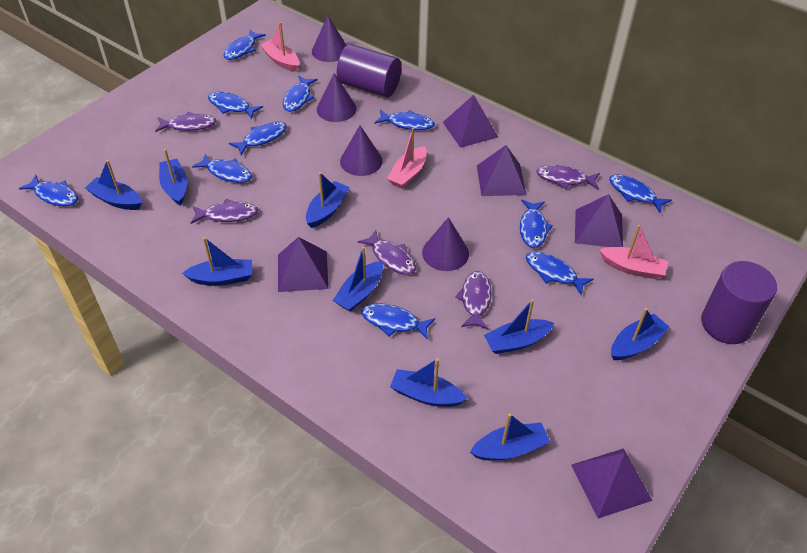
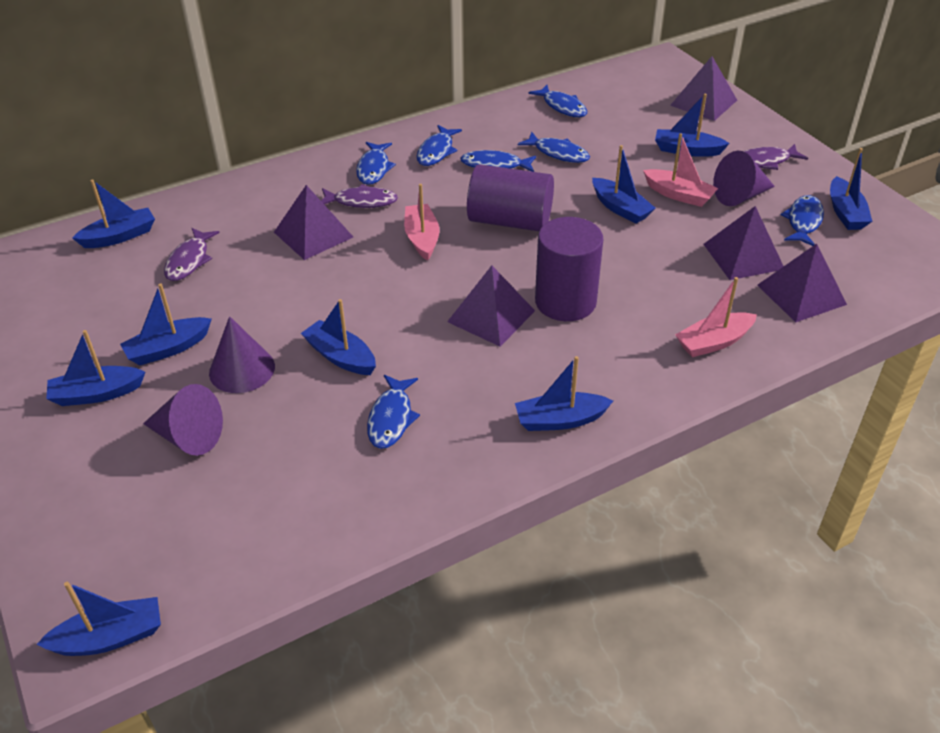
blue fish: 11 -> 7
purple cone: 4 -> 3
purple fish: 5 -> 3

